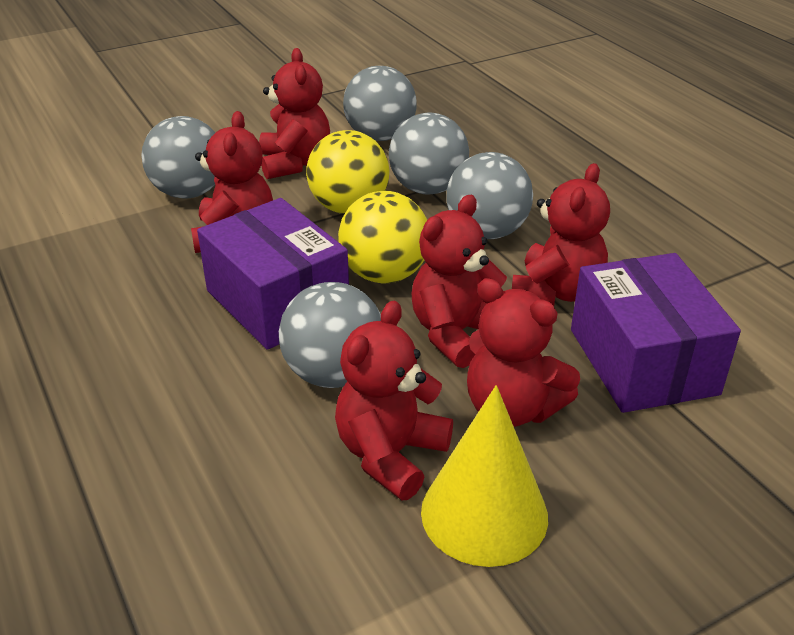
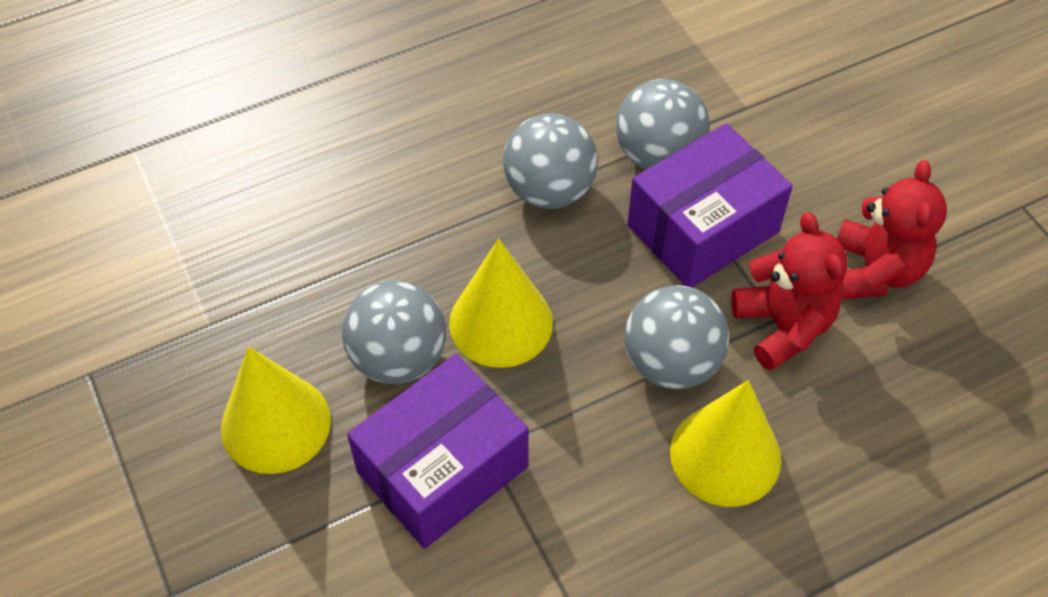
grey ball: 5 -> 4
red teddy bear: 6 -> 2
yellow ball: 2 -> 0
yellow cone: 1 -> 3

